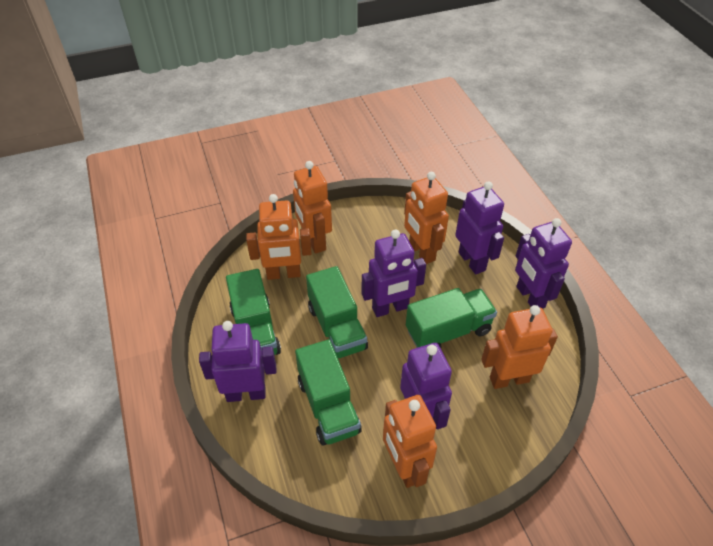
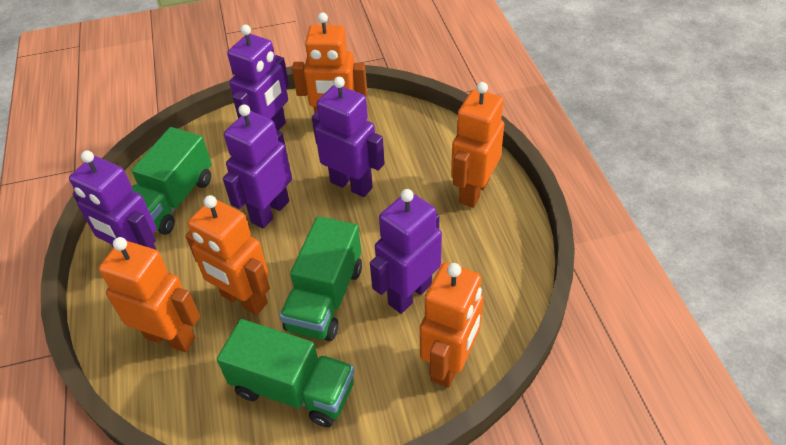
green truck: 4 -> 3

